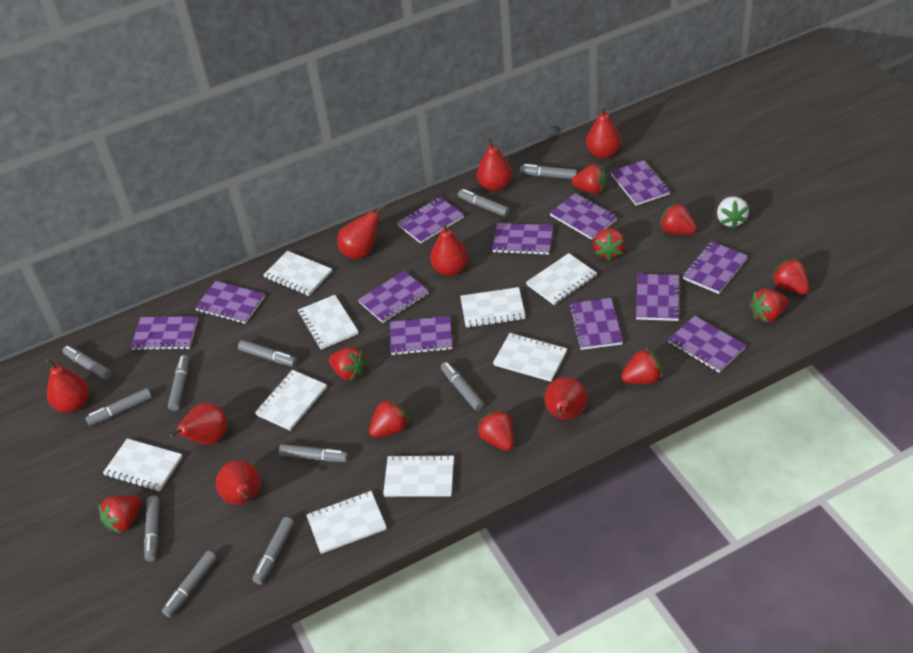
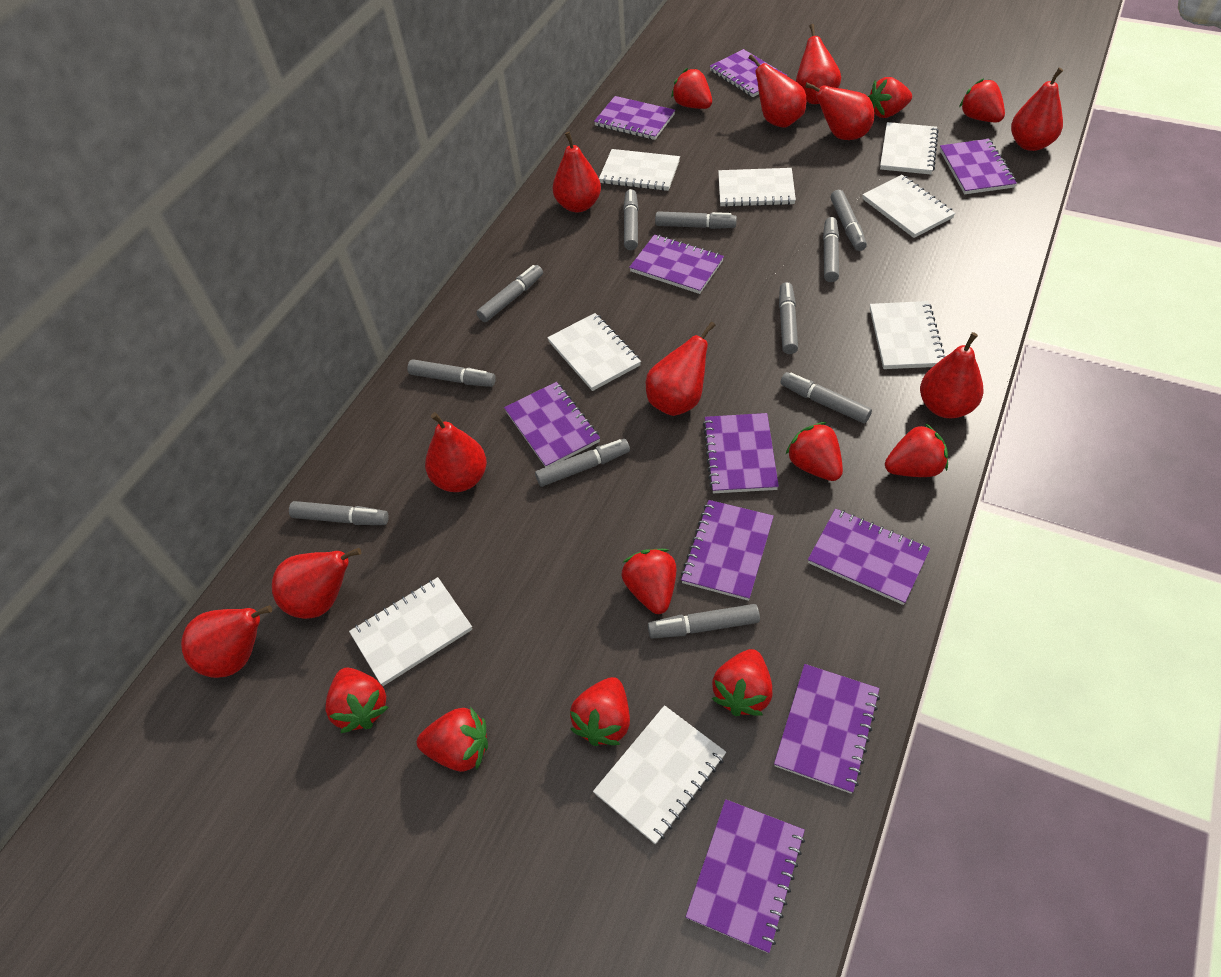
purple notebook: 12 -> 10
red pear: 8 -> 10
white notebook: 9 -> 8
white strawberry: 1 -> 0

